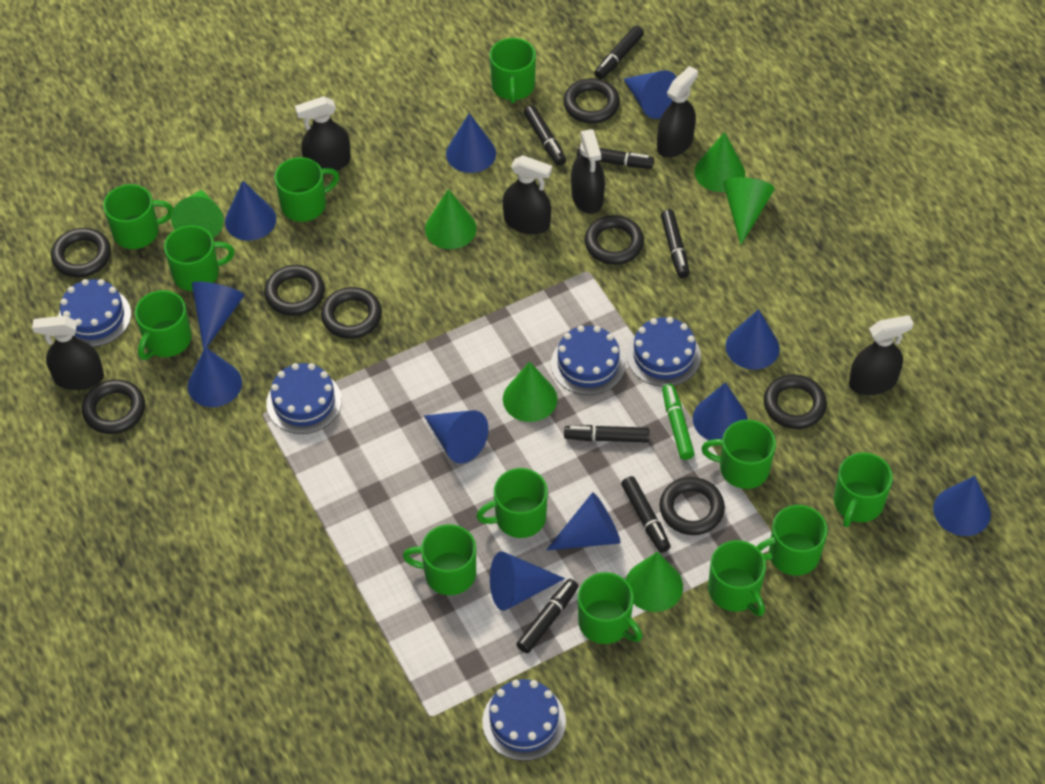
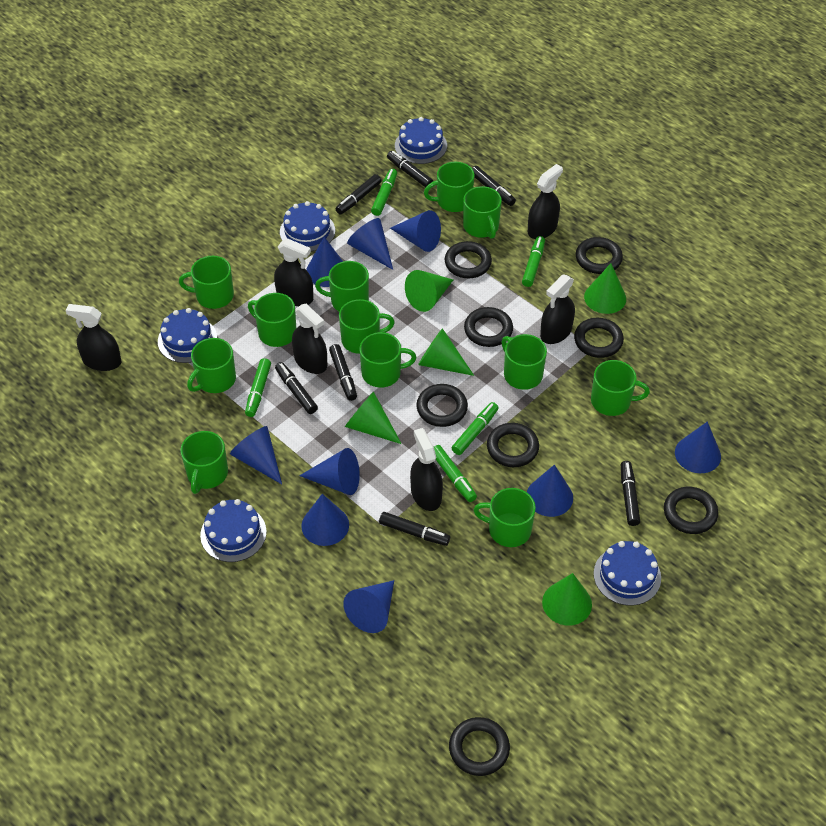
blue cone: 11 -> 9
green cone: 6 -> 5
green marker: 1 -> 5

